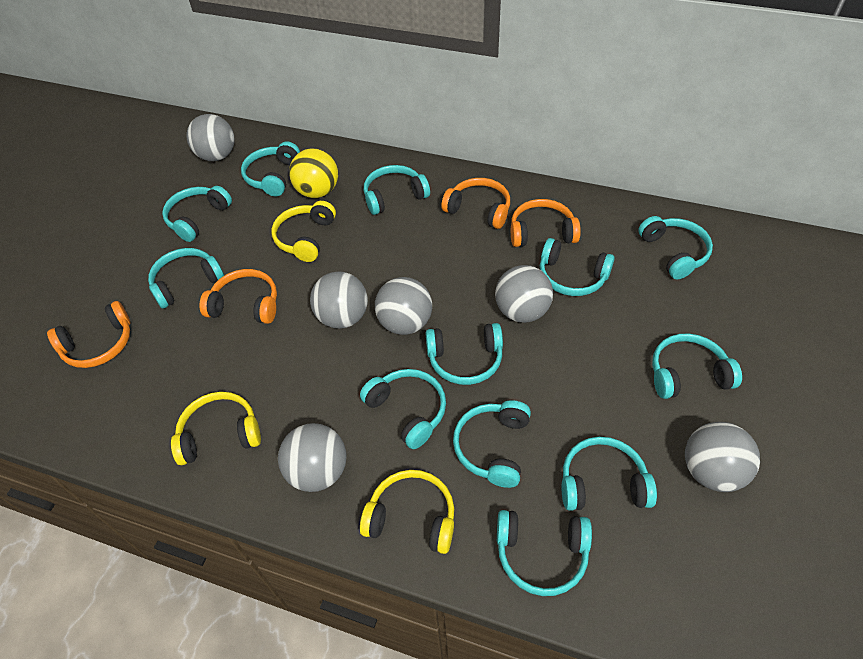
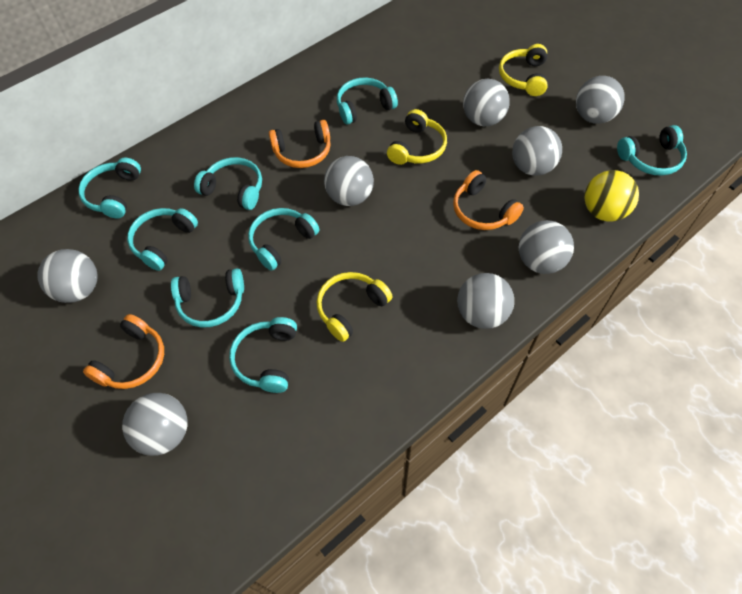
grey ball: 6 -> 8
orange headphones: 4 -> 3
turquoise headphones: 12 -> 8

